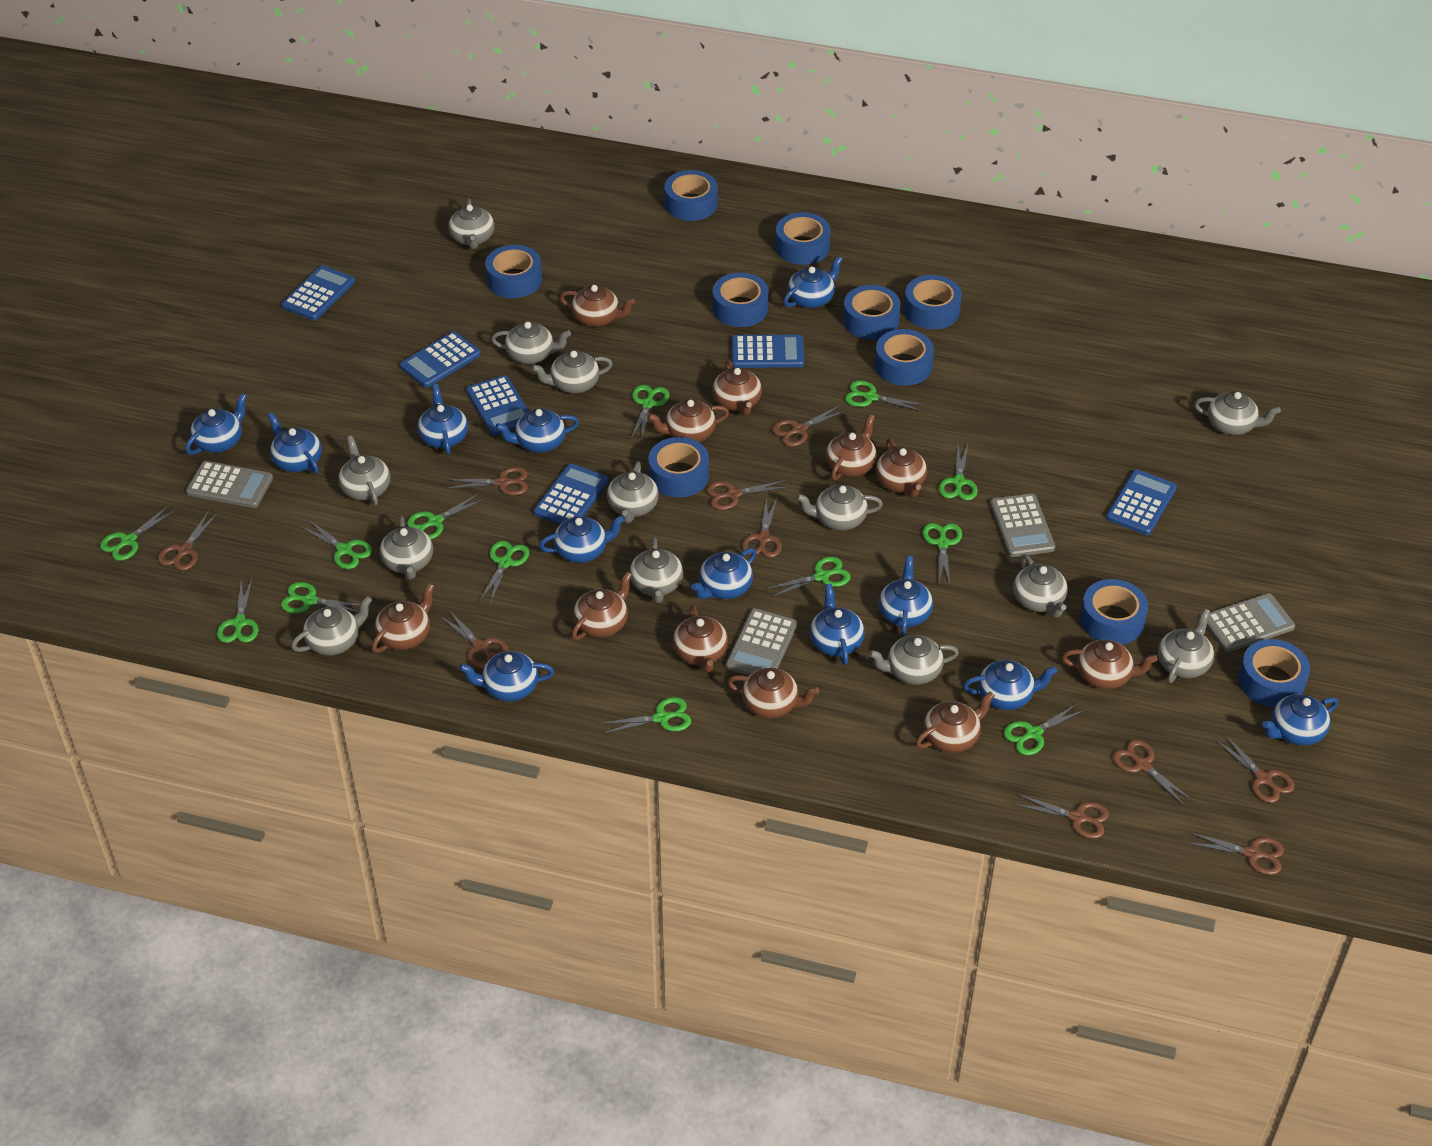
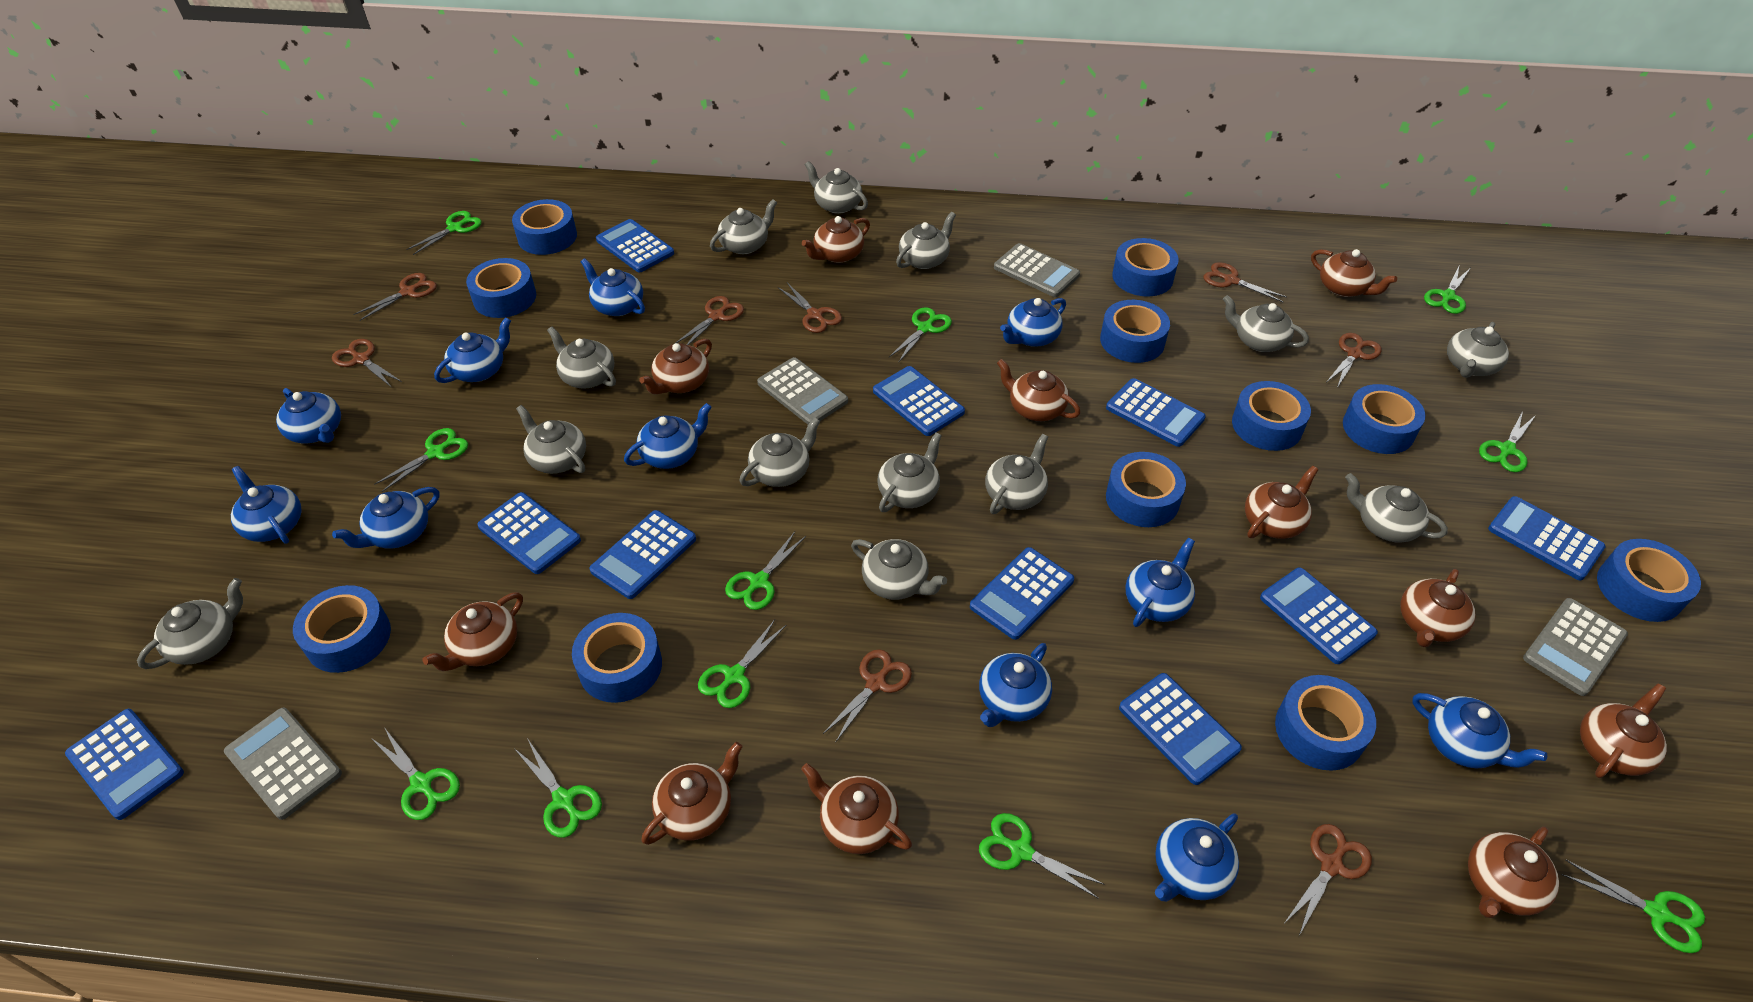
blue calculator: 6 -> 10
blue tape: 10 -> 11
blue teapot: 12 -> 11
brown scissors: 10 -> 8
green scissors: 13 -> 11

